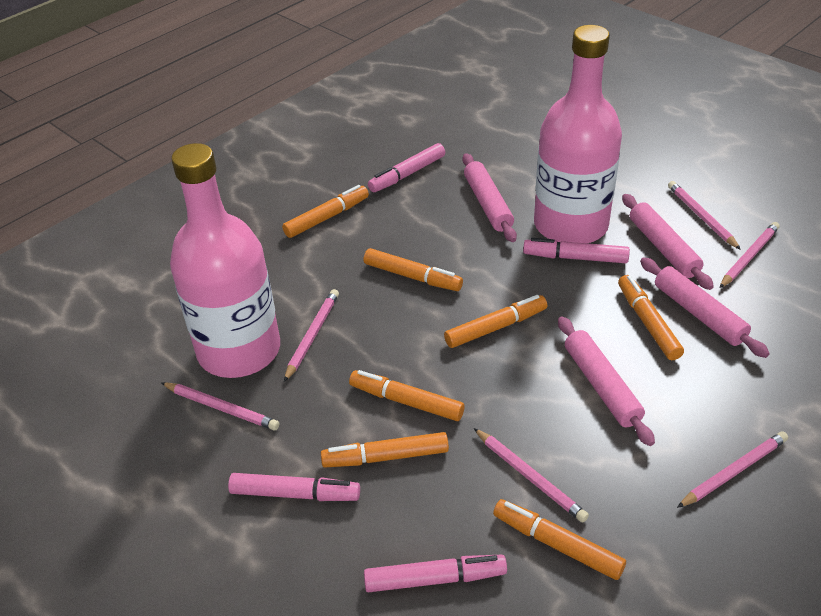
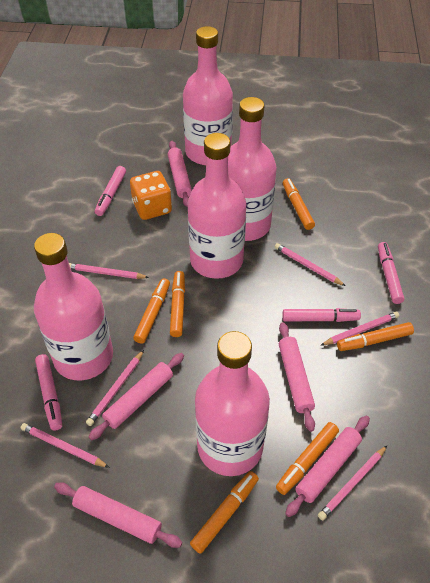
orange dice: 0 -> 1
orange marker: 7 -> 6
pink bottle: 2 -> 5
pink rolling pin: 4 -> 5

